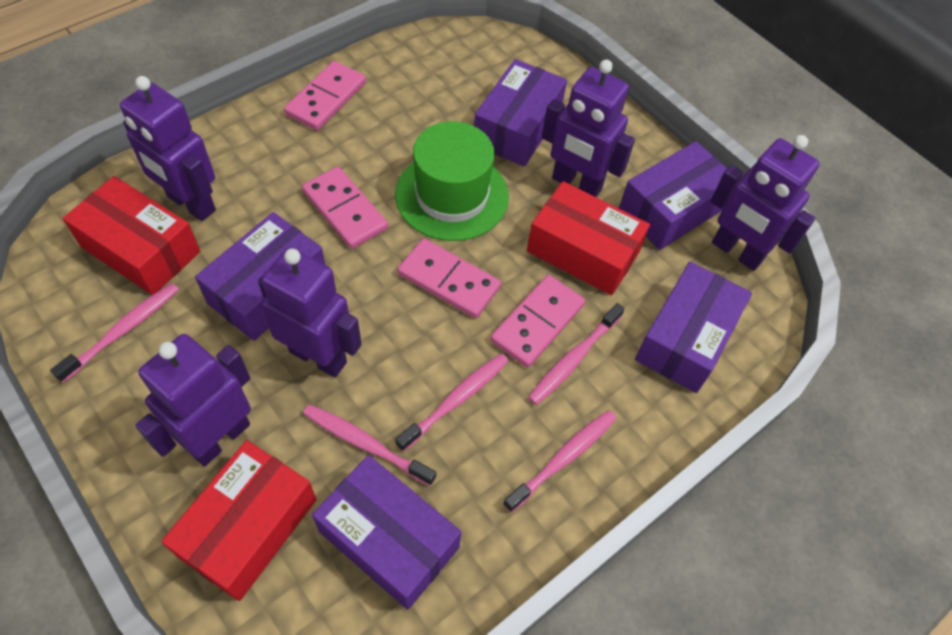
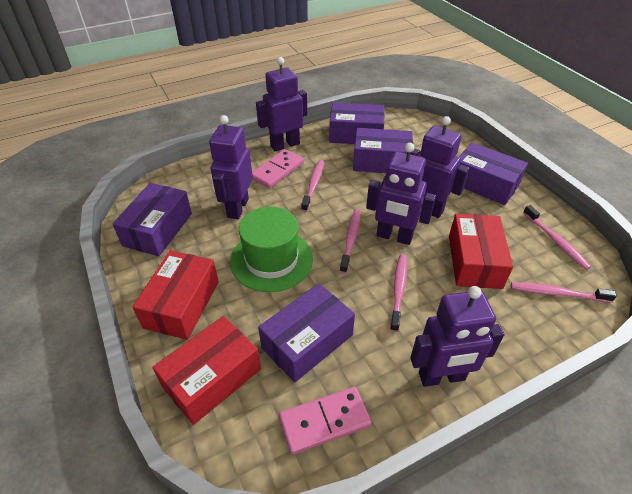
pink domino: 4 -> 2

